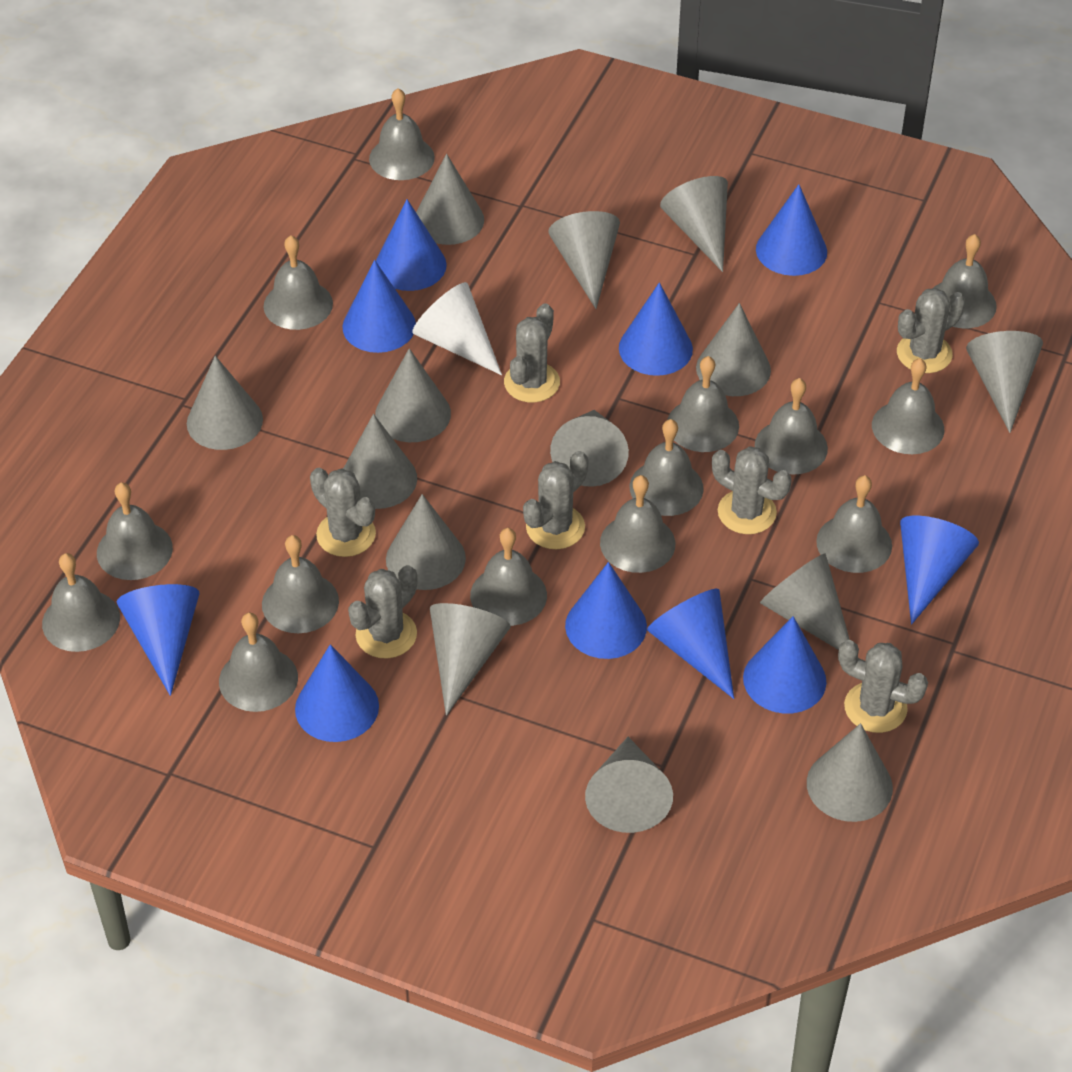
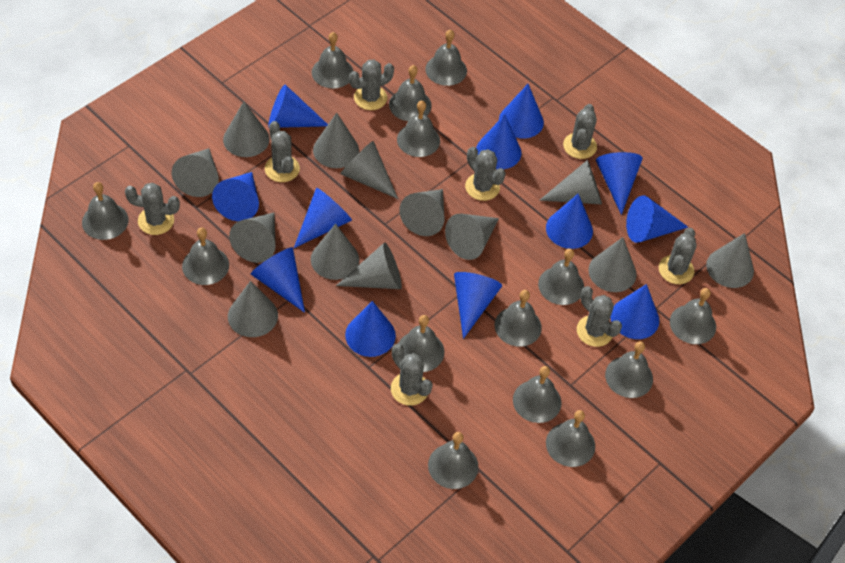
blue cone: 10 -> 12
grey cactus: 7 -> 8
grey cone: 14 -> 13
white cone: 1 -> 0

